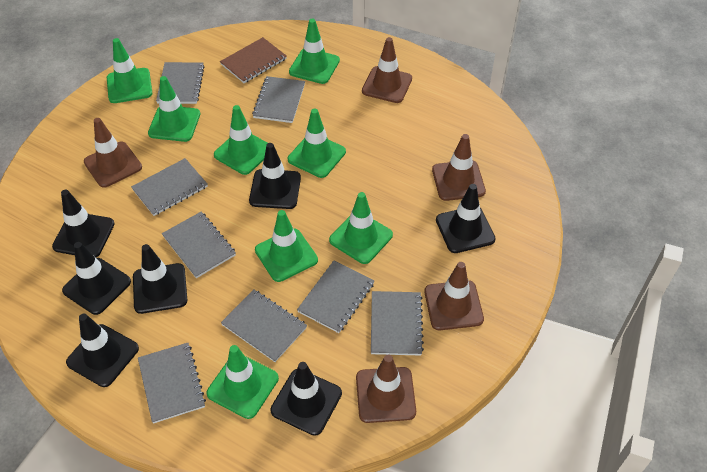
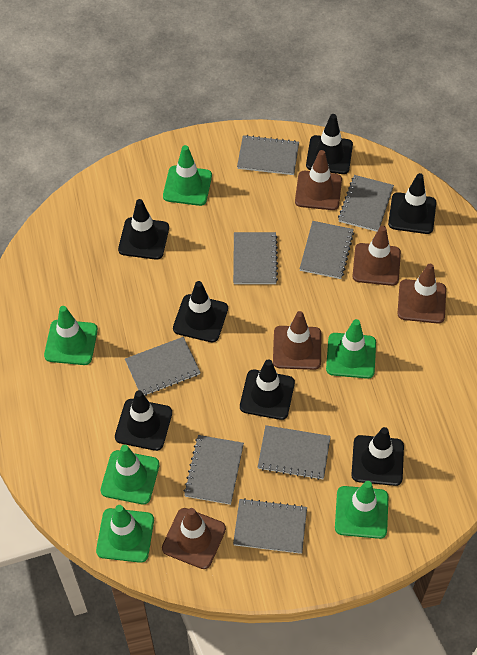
brown notebook: 1 -> 0
green traffic cone: 8 -> 6

